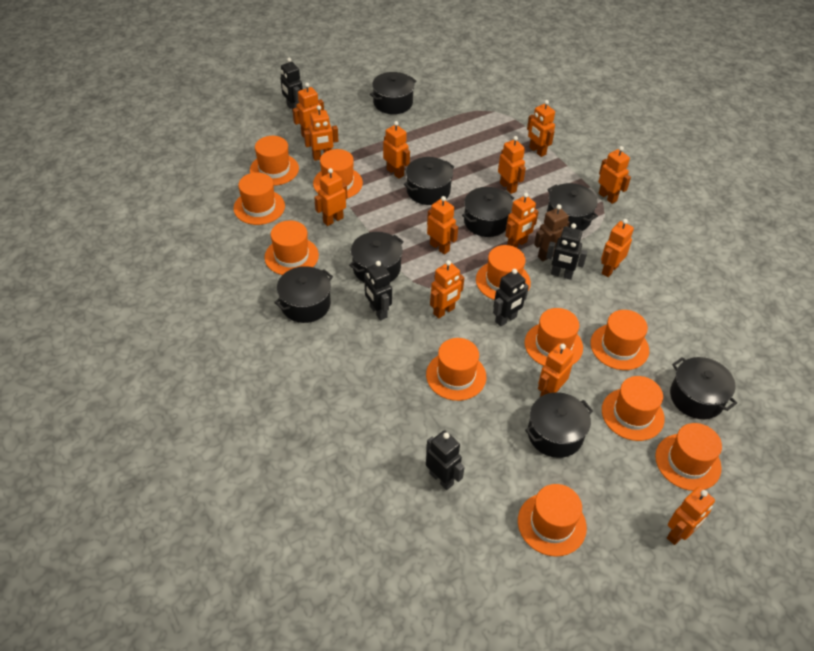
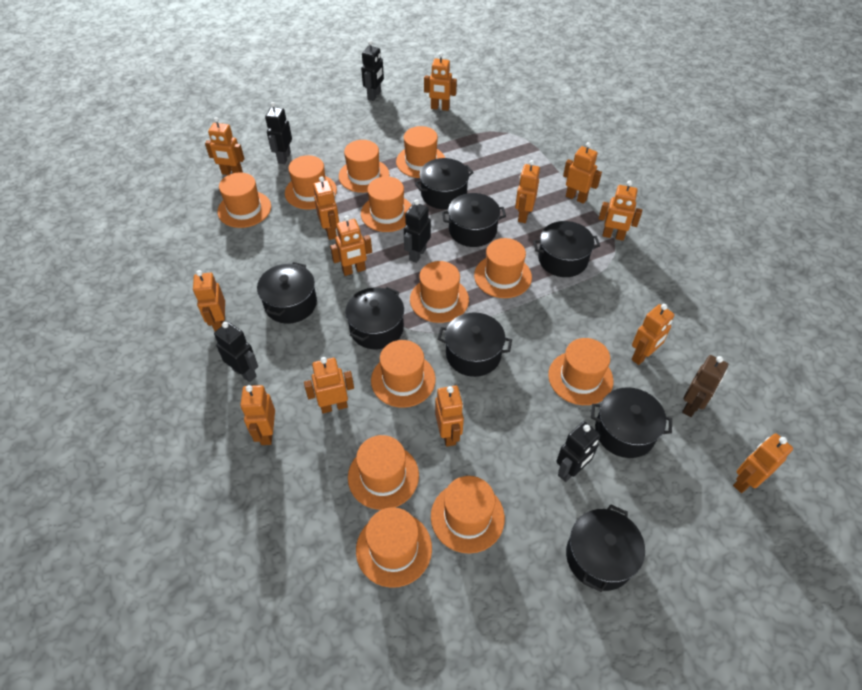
orange hat: 11 -> 12

